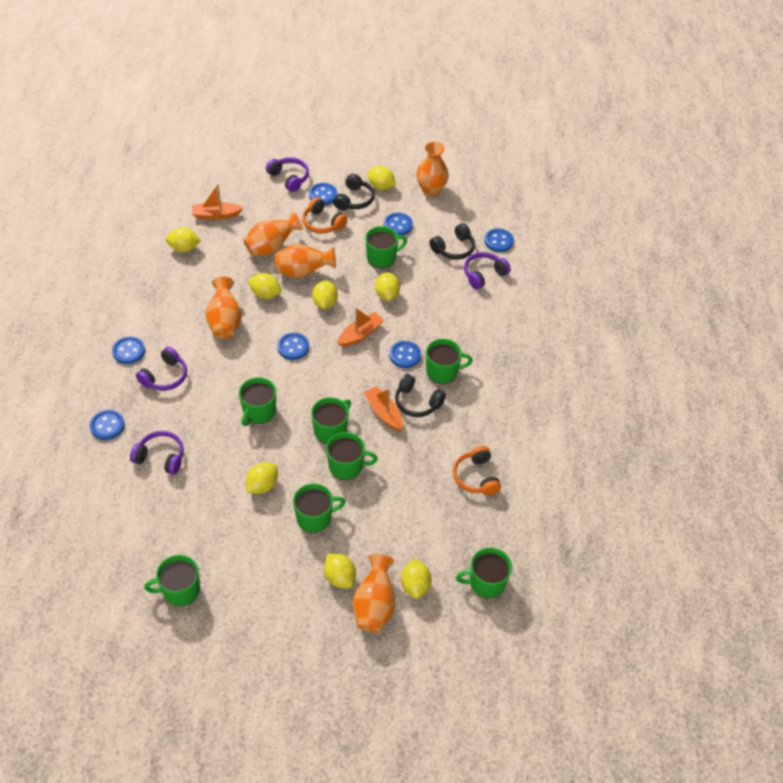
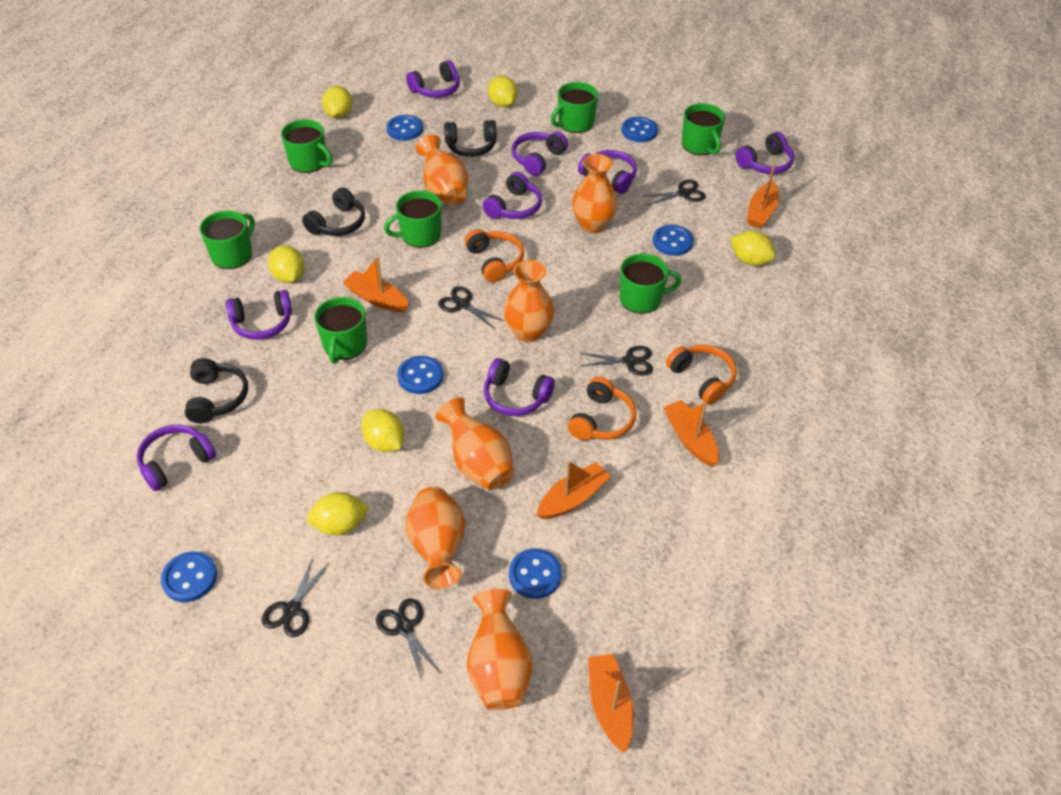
black scissors: 0 -> 5
blue button: 7 -> 6
green mug: 8 -> 7
orange boat: 3 -> 5
orange headphones: 2 -> 3
orange vase: 5 -> 6
purple headphones: 4 -> 8
yellow lemon: 8 -> 6

